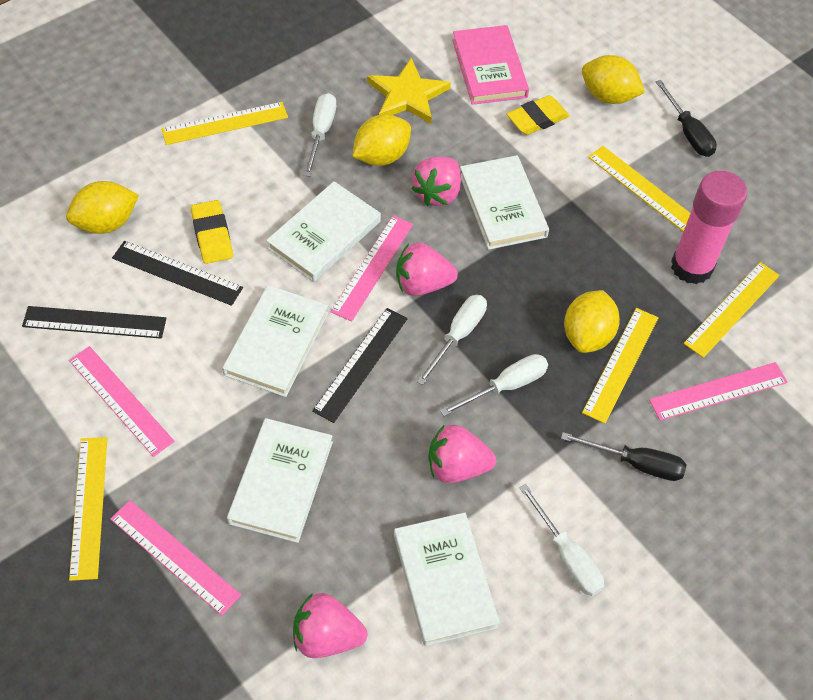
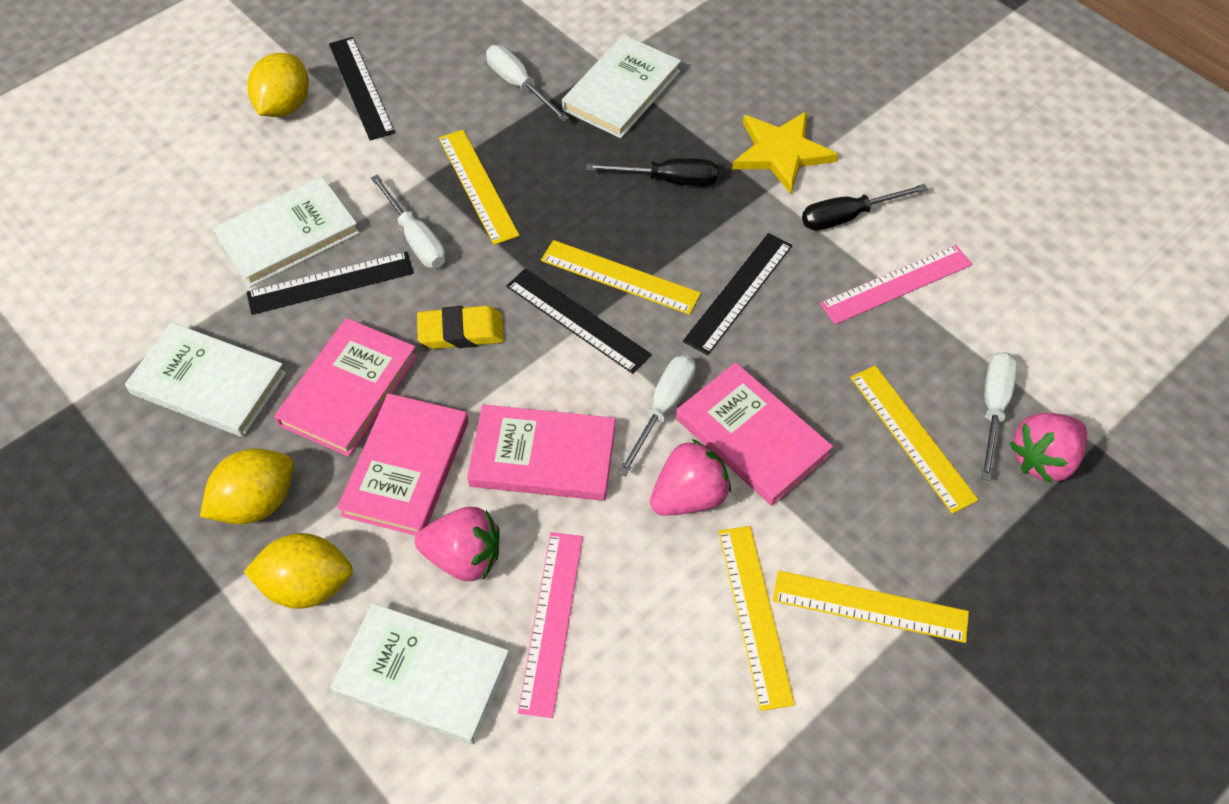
black ruler: 3 -> 4
pink book: 1 -> 4
pink glue stick: 1 -> 0
pink ruler: 4 -> 2
pink strawberry: 4 -> 3
white book: 5 -> 4
yellow eraser: 2 -> 1
yellow lemon: 4 -> 3

